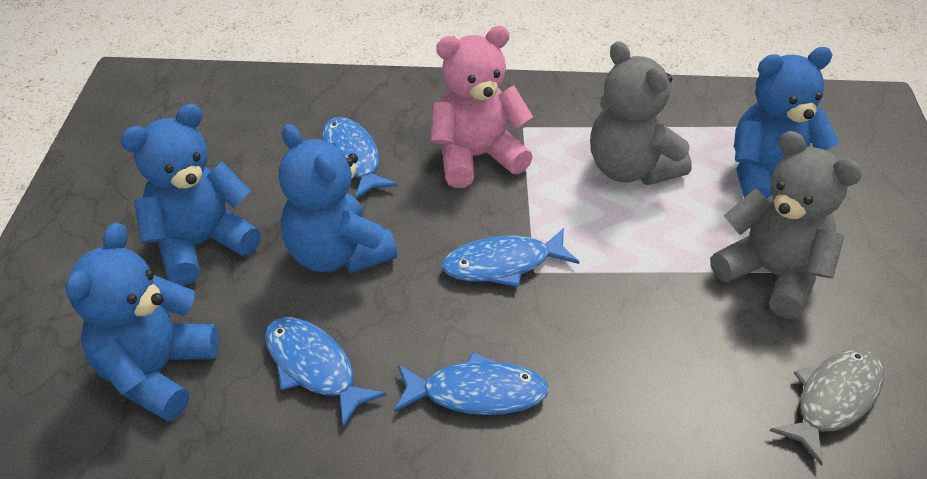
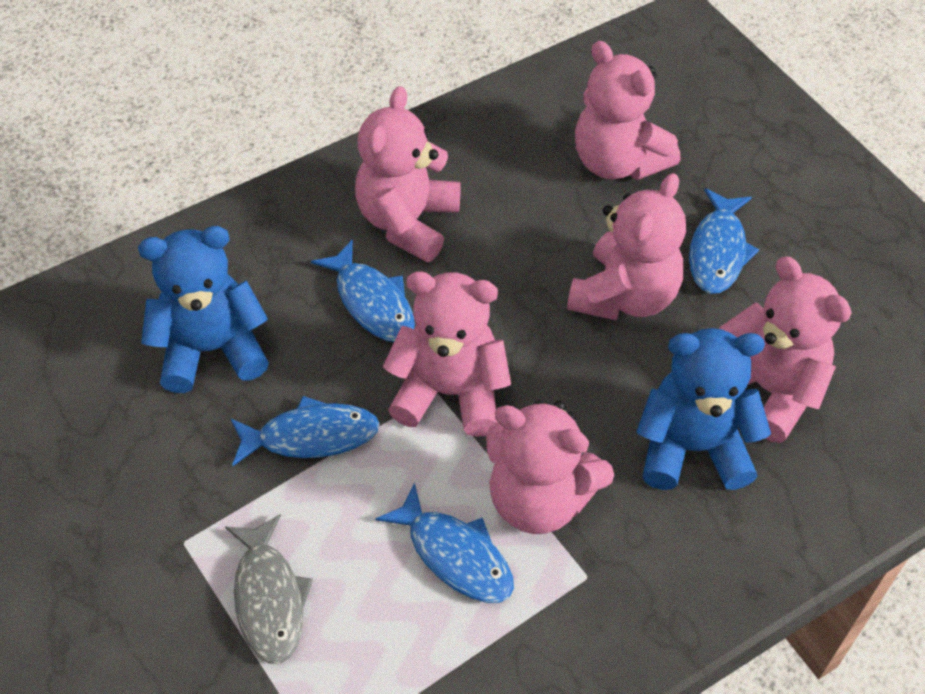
blue teddy bear: 4 -> 2
grey teddy bear: 2 -> 0
pink teddy bear: 1 -> 6

